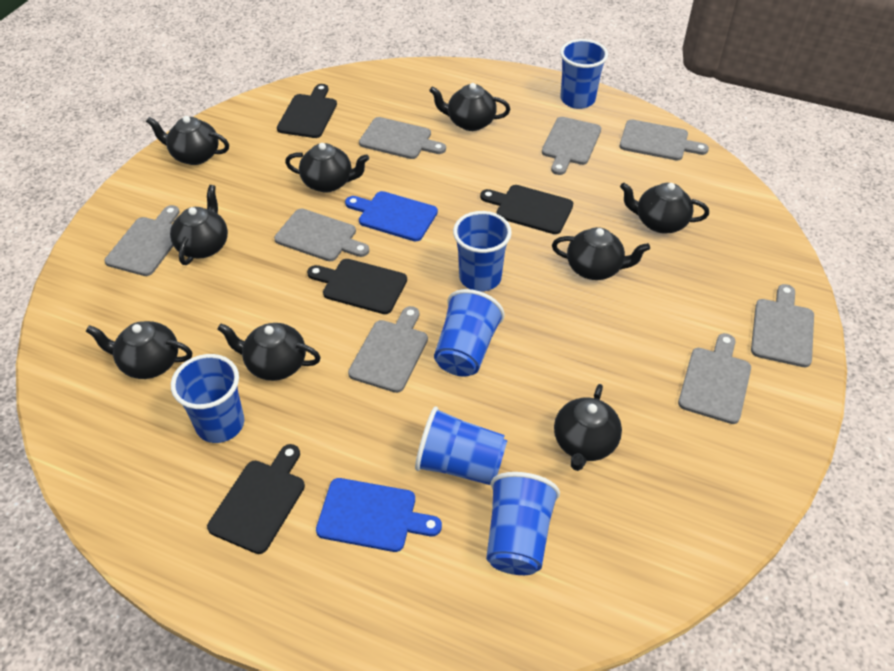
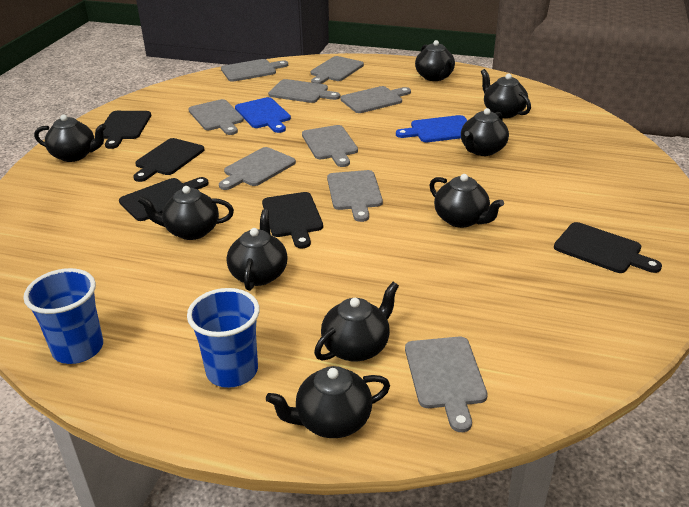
black cutting board: 4 -> 5
blue cup: 6 -> 2
grey cutting board: 8 -> 9

